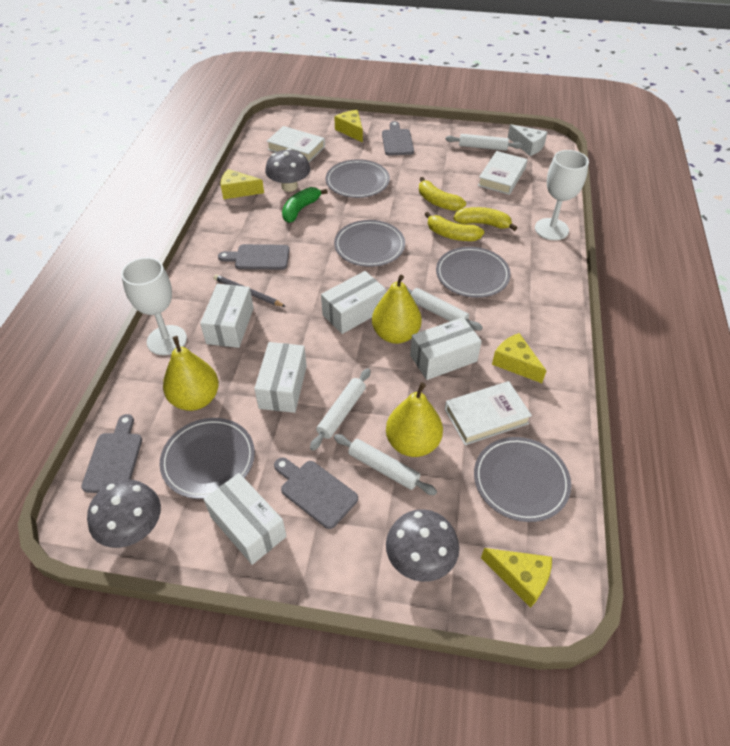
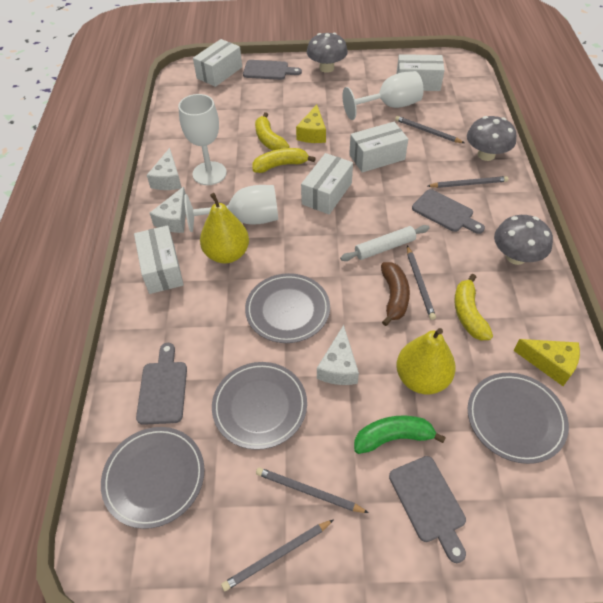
brown banana: 0 -> 1
grey pencil: 1 -> 5
grey plate: 5 -> 4
white book: 3 -> 0
white cheese: 1 -> 3
white goblet: 2 -> 3
white rolling pin: 4 -> 1
yellow cheese: 4 -> 2
yellow pear: 3 -> 2

